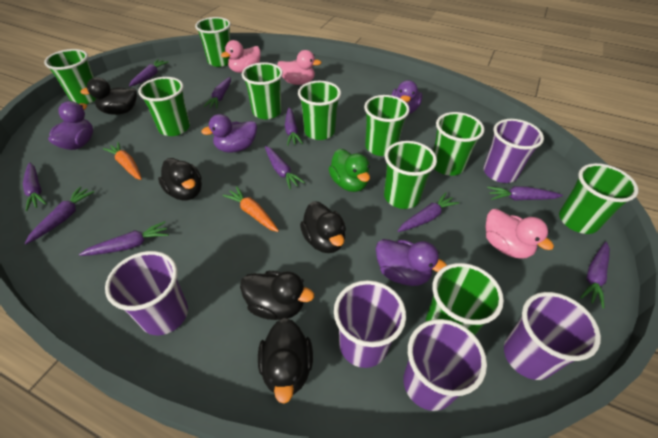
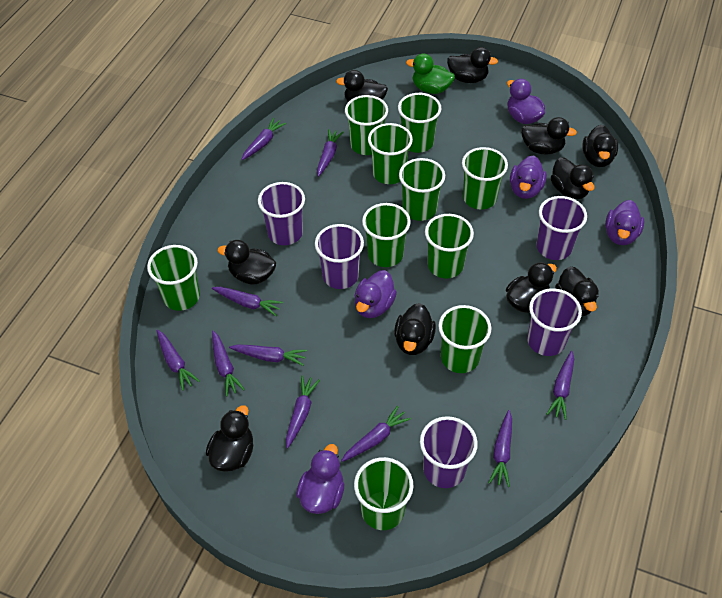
black duck: 5 -> 10
orange carrot: 2 -> 0
pink duck: 3 -> 0
purple duck: 4 -> 5

